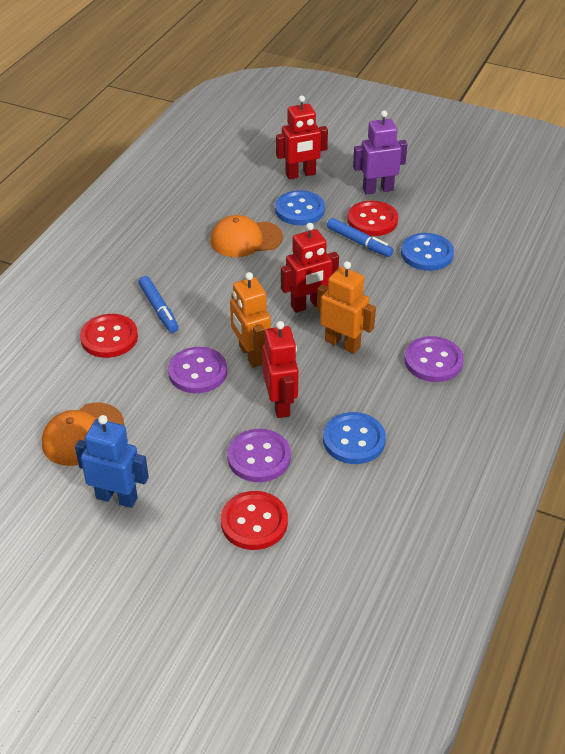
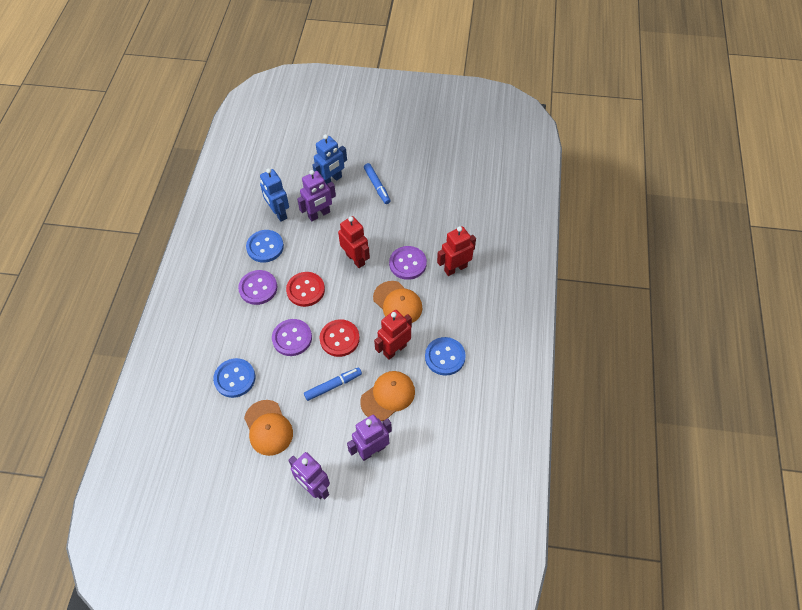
blue robot: 1 -> 2
orange cap: 2 -> 3
orange robot: 2 -> 0
purple robot: 1 -> 3
red button: 3 -> 2

